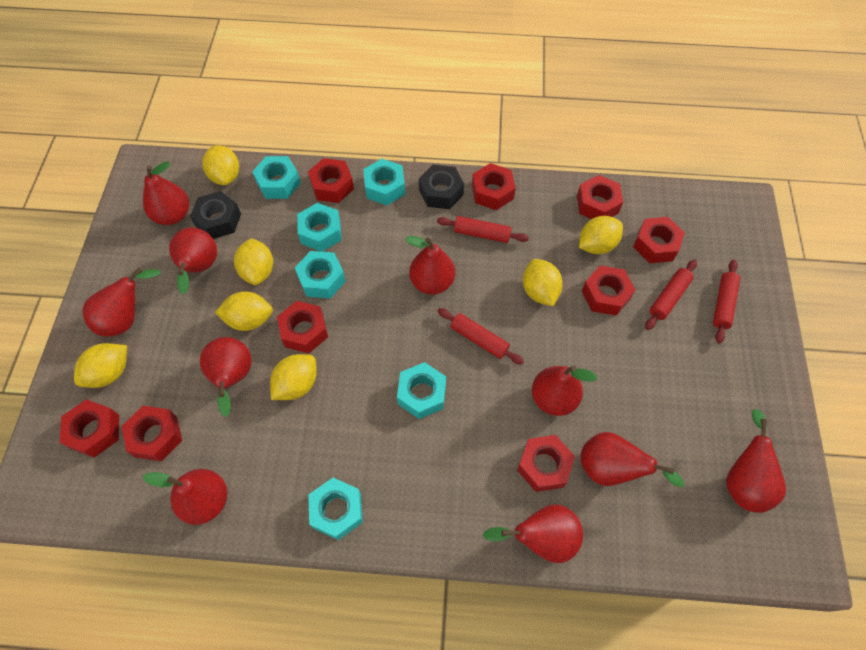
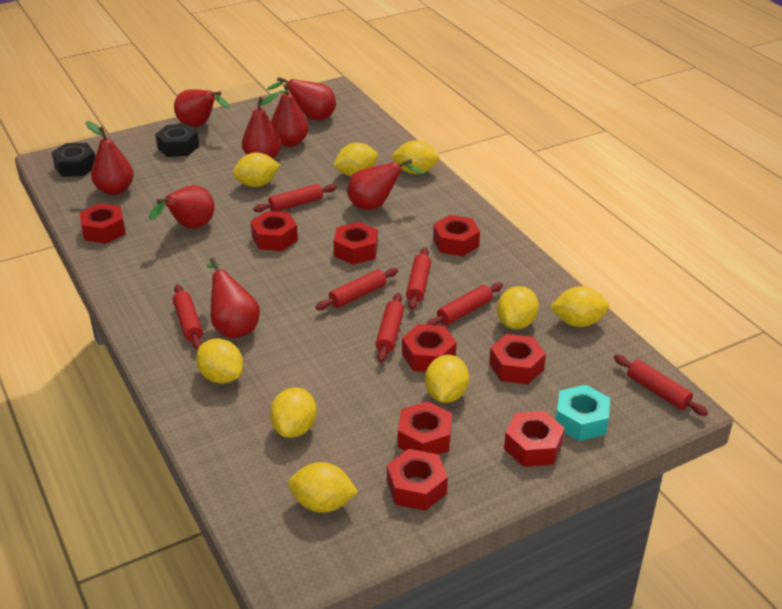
red pear: 10 -> 8
red rolling pin: 4 -> 7
turquoise nut: 6 -> 1
yellow lemon: 7 -> 9

